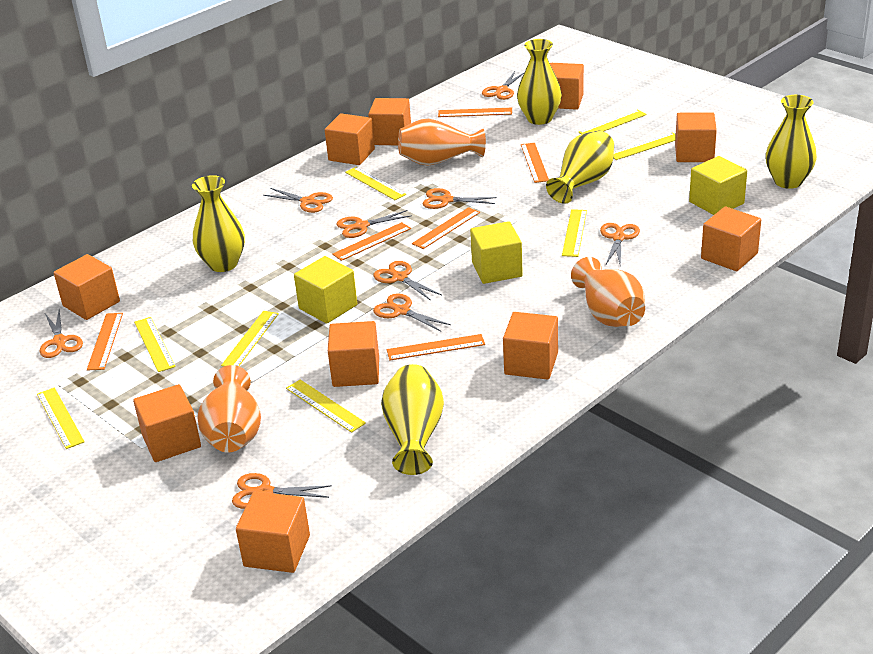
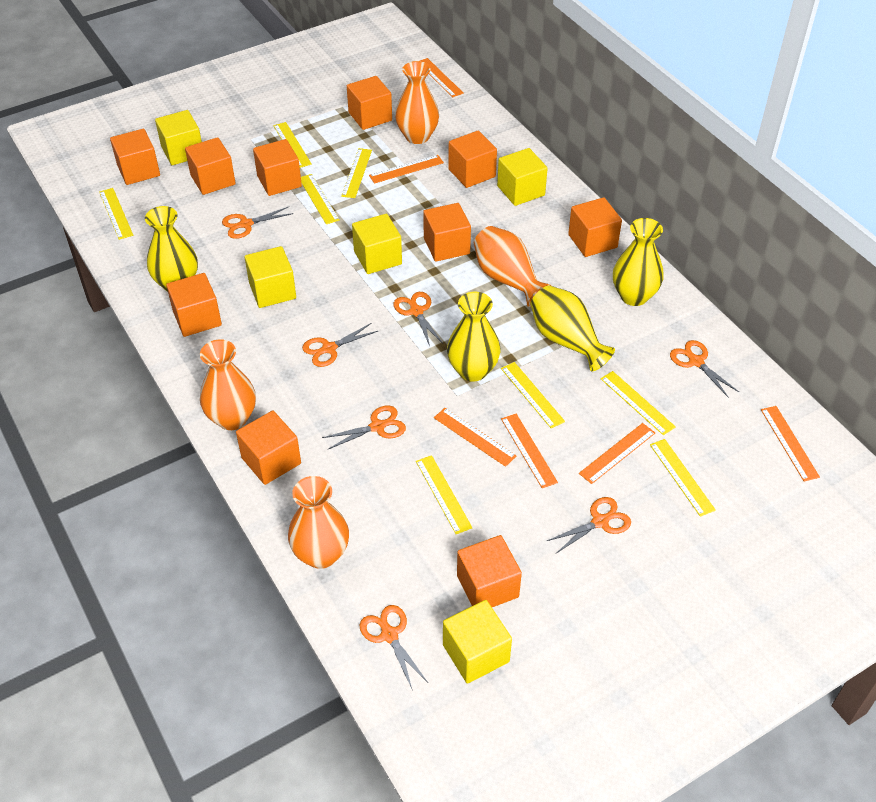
orange scissors: 9 -> 7
orange vase: 3 -> 4
yellow cube: 3 -> 5
yellow vase: 5 -> 4

